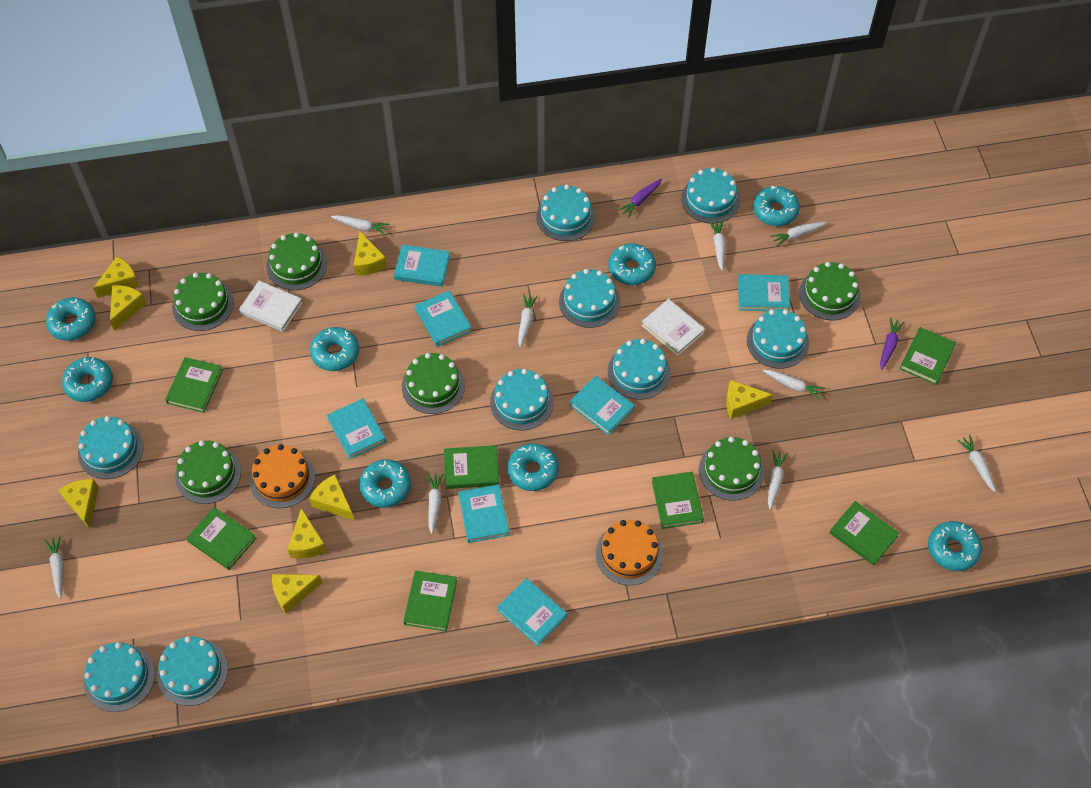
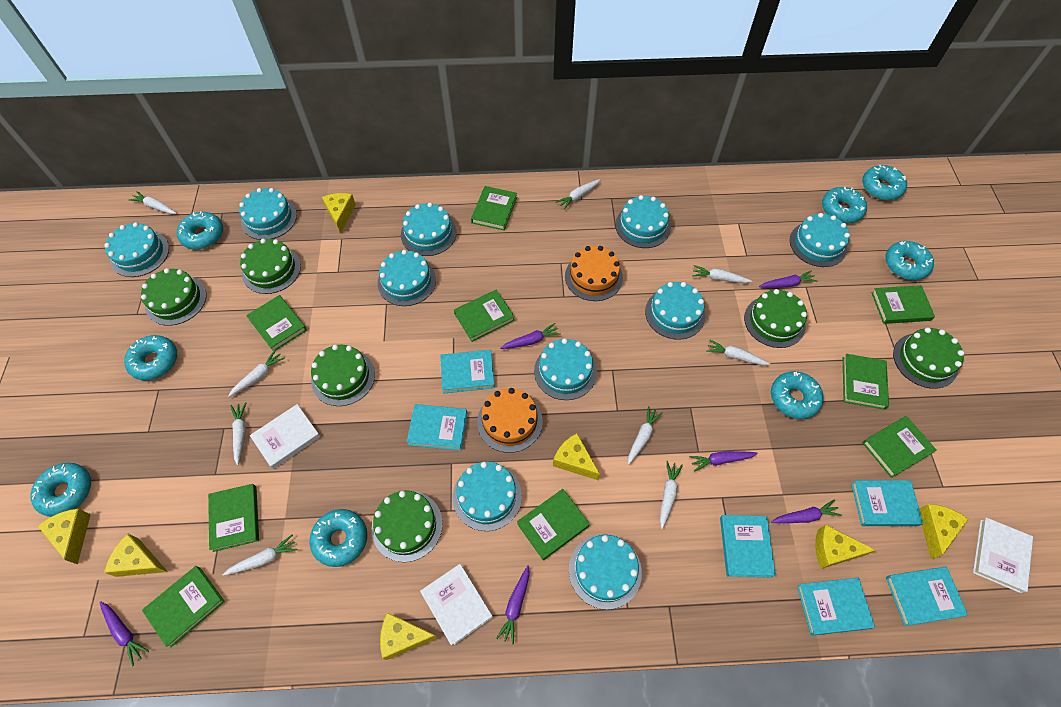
green book: 7 -> 9
purple carrot: 2 -> 6
turquoise book: 7 -> 6
turquoise cake: 9 -> 10
white book: 2 -> 3
yellow cheese: 8 -> 7

